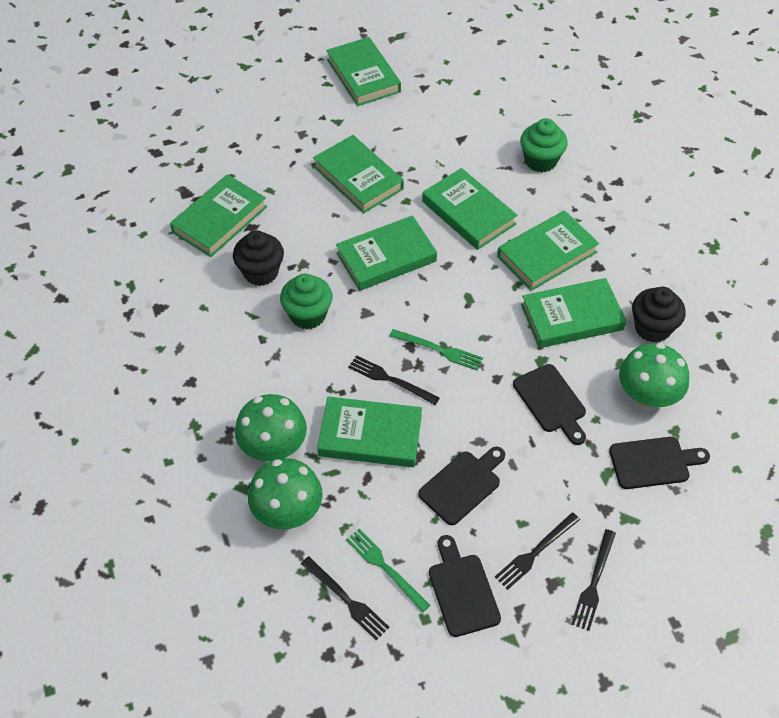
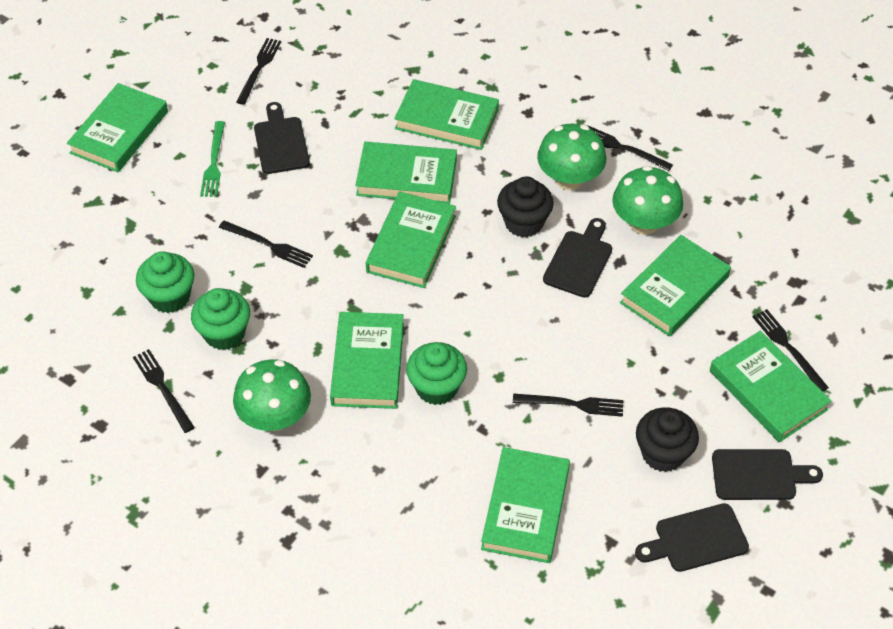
black fork: 4 -> 6
green cupcake: 2 -> 3
green fork: 2 -> 1

